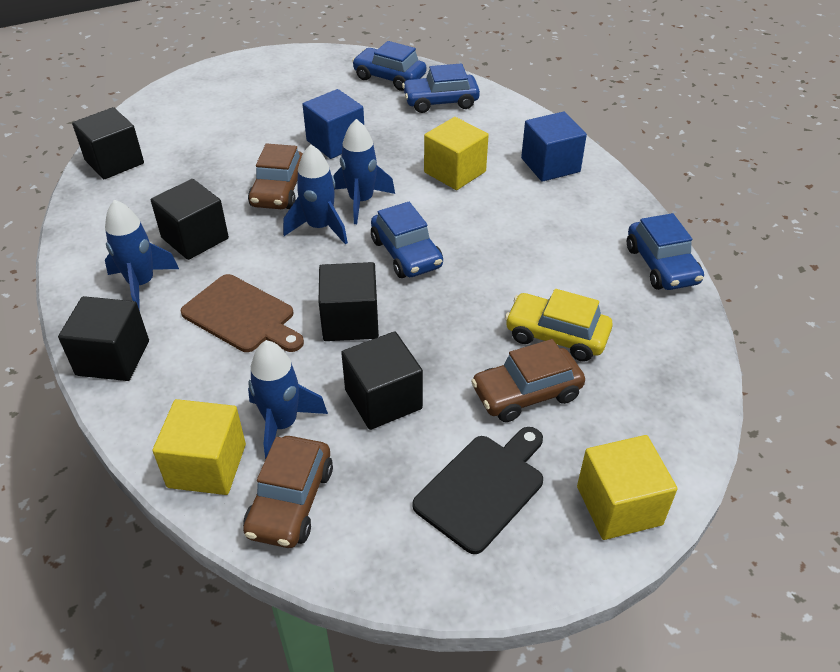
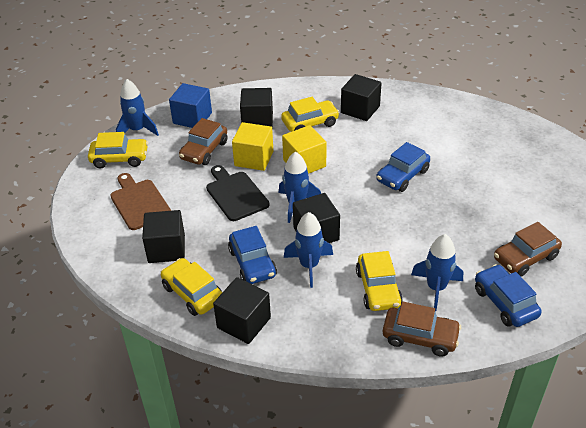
blue car: 4 -> 3
blue cube: 2 -> 1
yellow car: 1 -> 4
yellow cube: 3 -> 2

